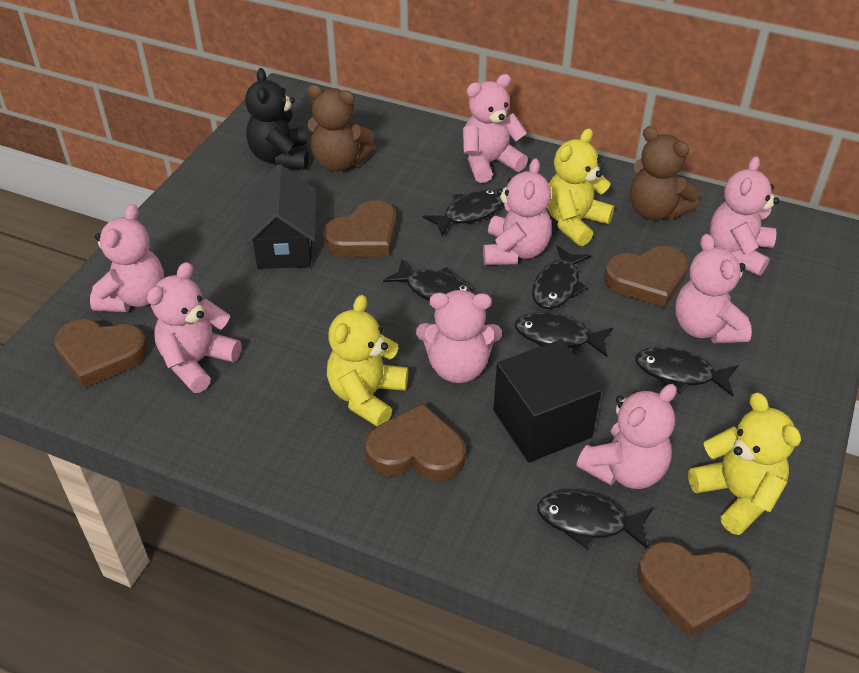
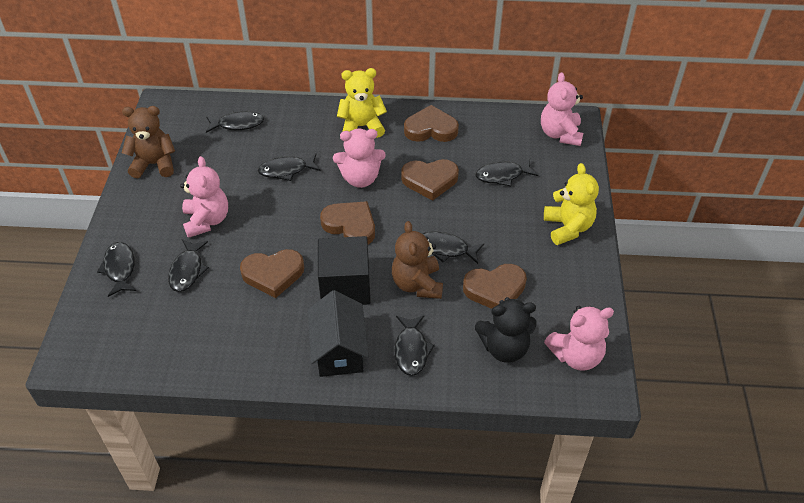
black fish: 6 -> 7
pink teddy bear: 8 -> 4
yellow teddy bear: 3 -> 2

